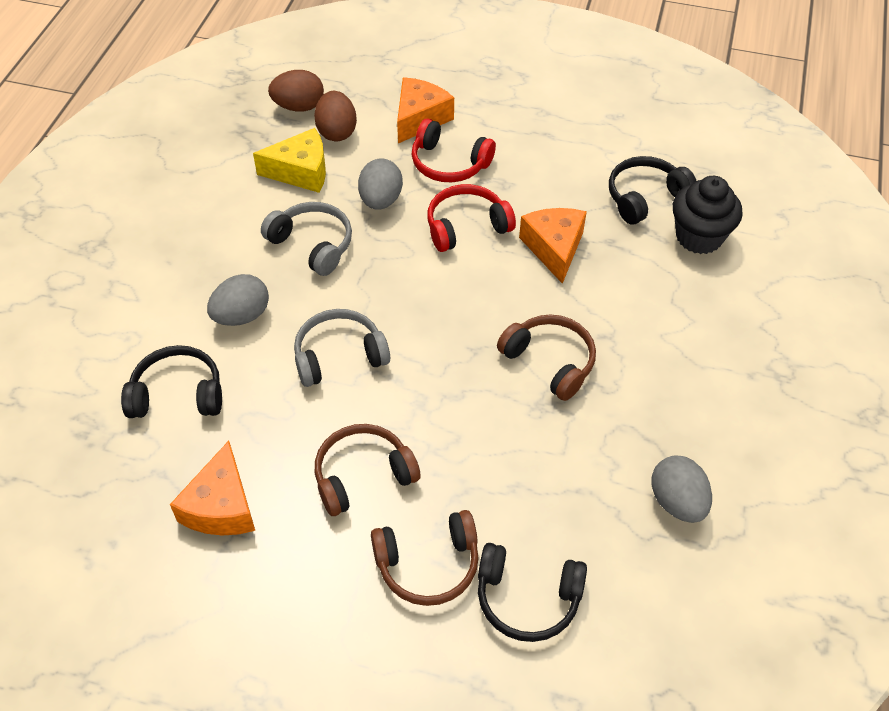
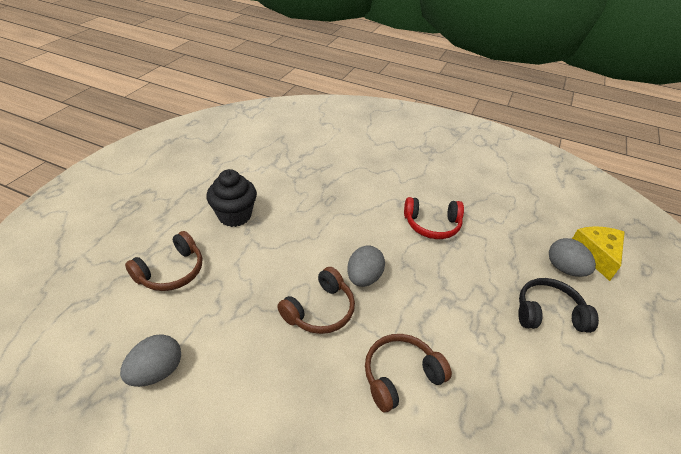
black headphones: 3 -> 1
brown egg: 2 -> 0
grey headphones: 2 -> 0
orange cheese: 3 -> 0
red headphones: 2 -> 1

